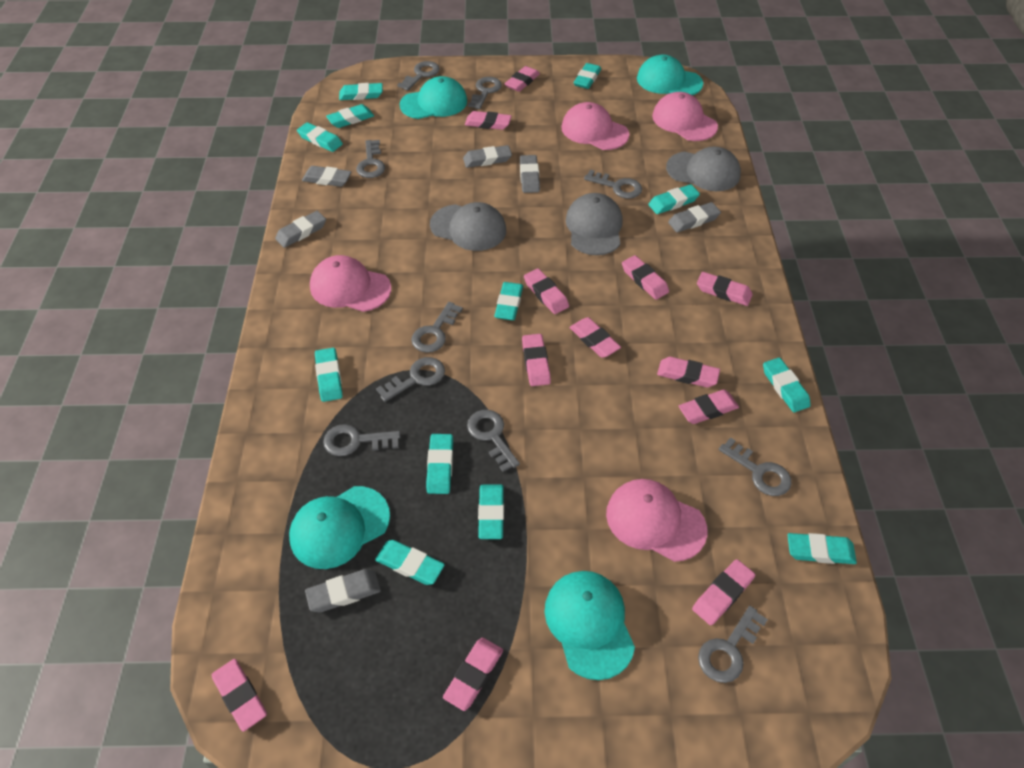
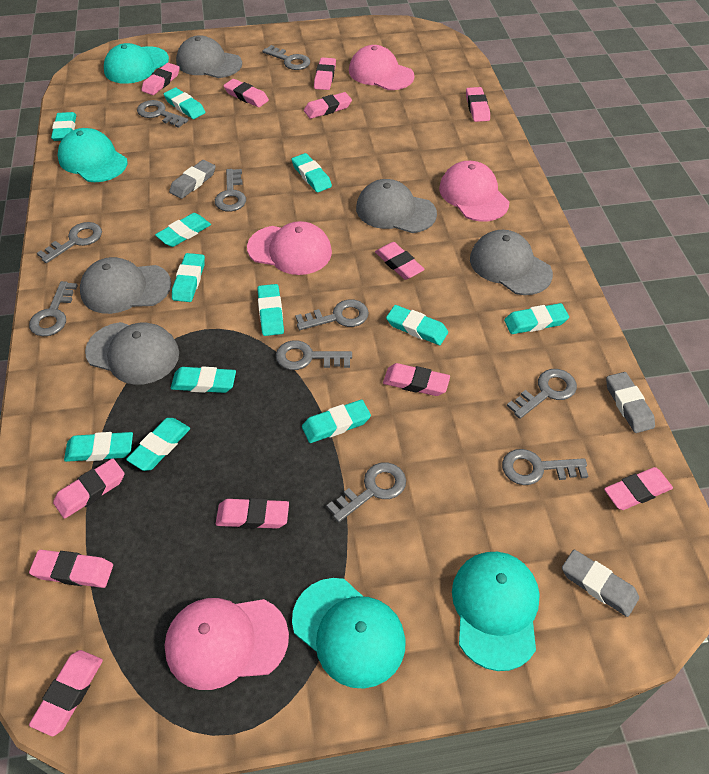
grey cap: 3 -> 5
grey eraser: 6 -> 3

